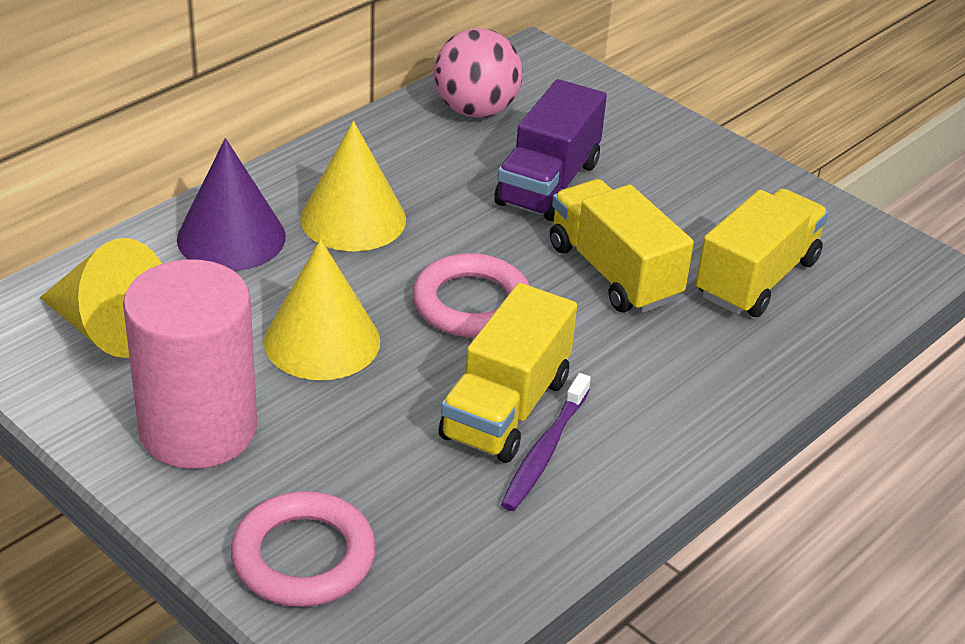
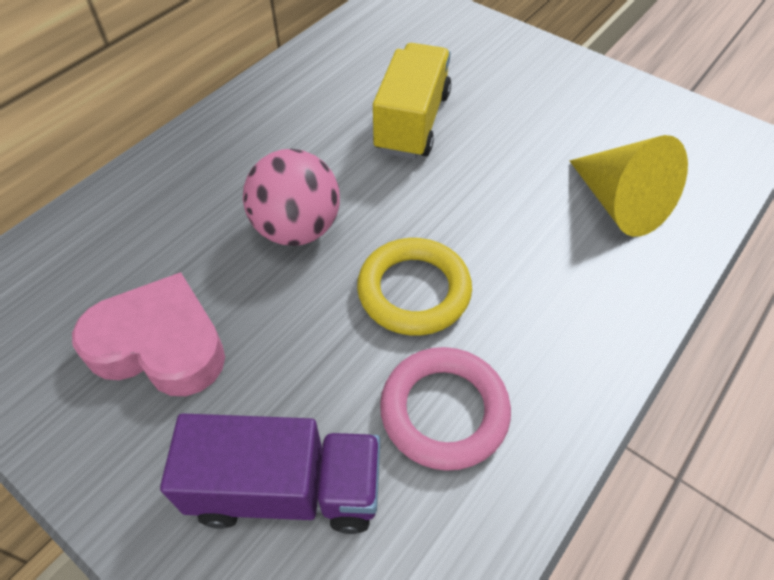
pink cylinder: 1 -> 0
pink heart: 0 -> 1
pink ring: 2 -> 1
purple cone: 1 -> 0
purple toothbrush: 1 -> 0
yellow cone: 3 -> 1
yellow ring: 0 -> 1
yellow truck: 3 -> 1

